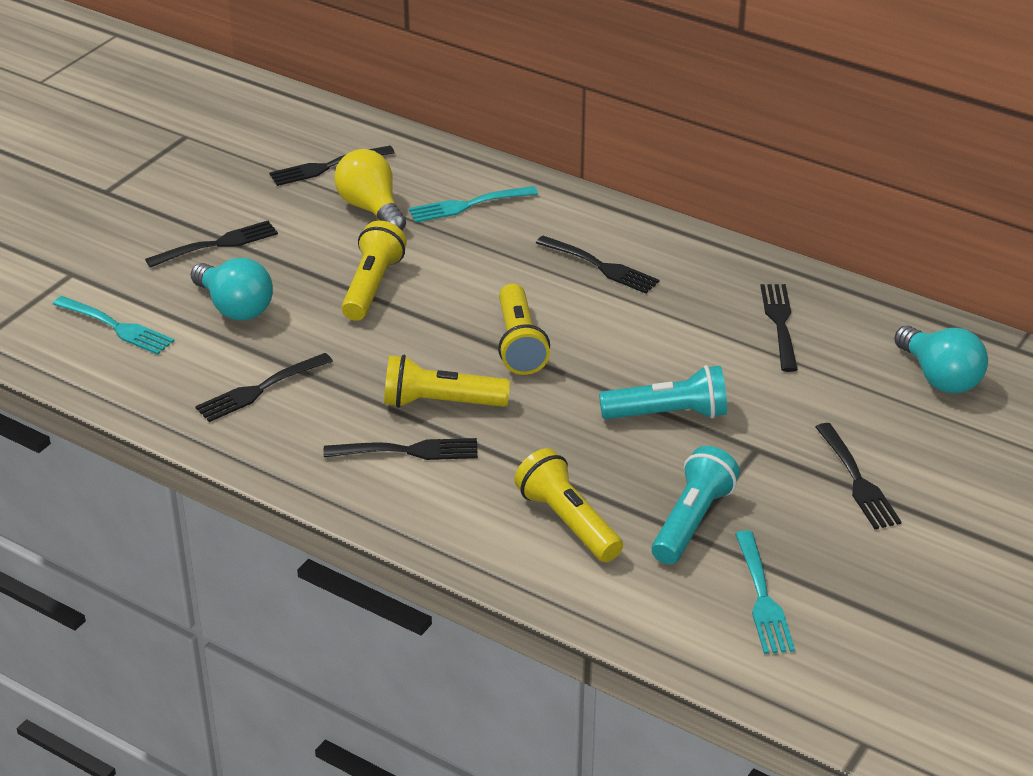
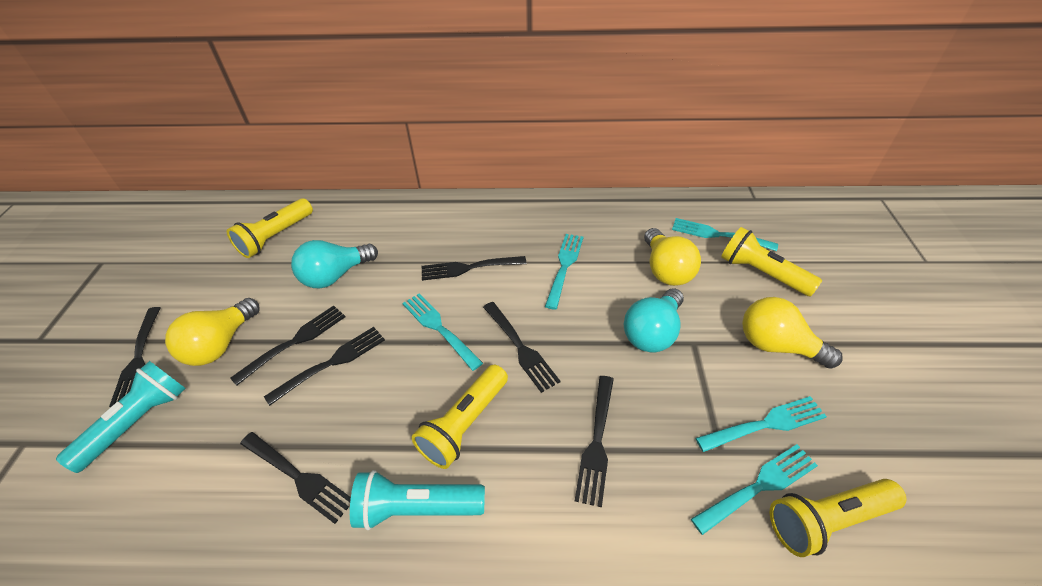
turquoise fork: 3 -> 5
yellow light bulb: 1 -> 3

